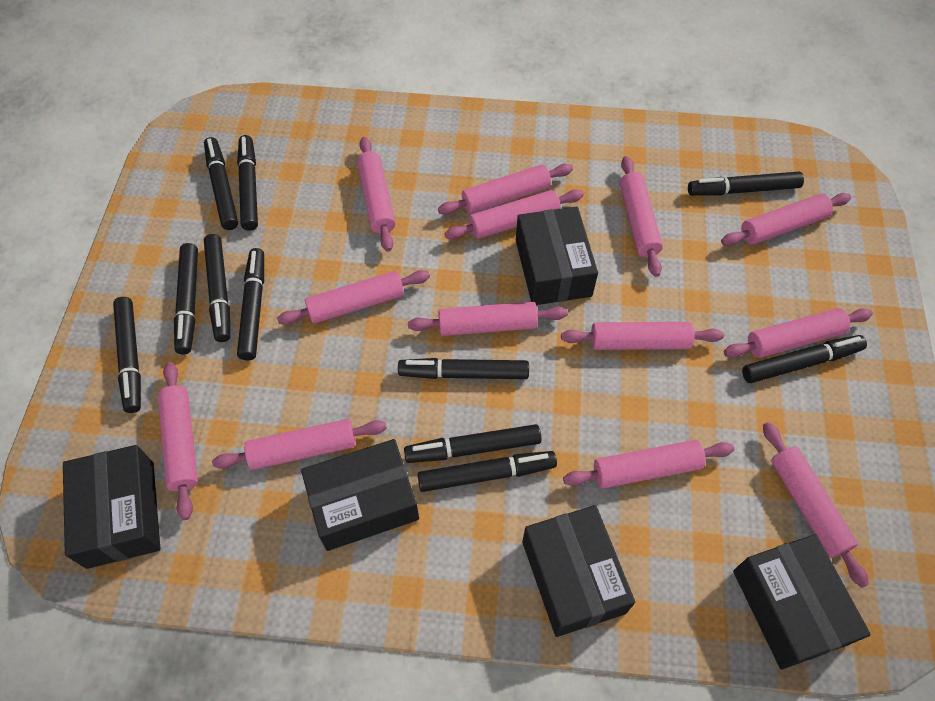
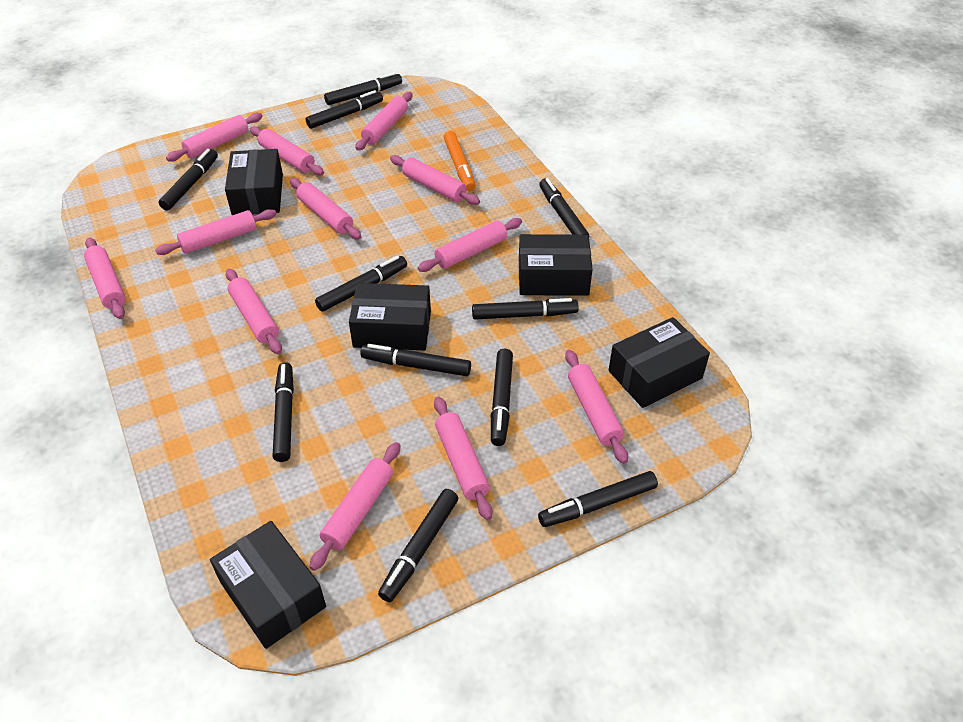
orange marker: 0 -> 1
pink rolling pin: 13 -> 12

